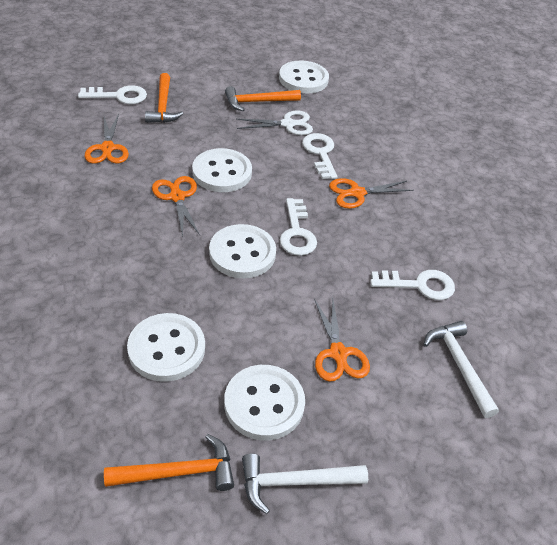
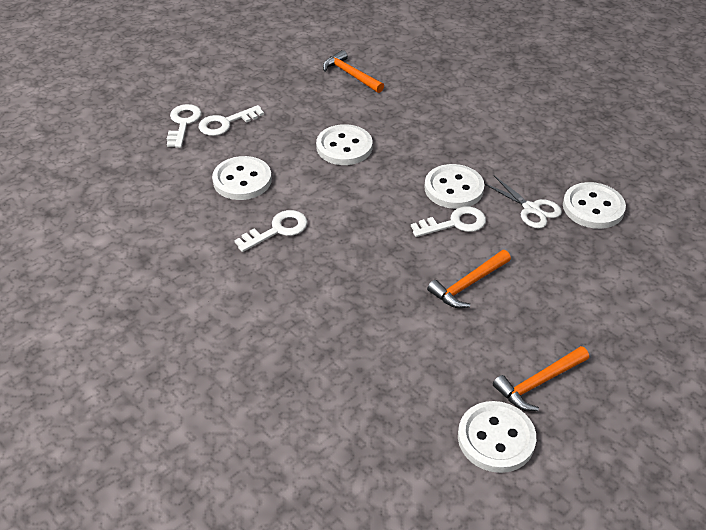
orange scissors: 4 -> 0
white hammer: 2 -> 0

